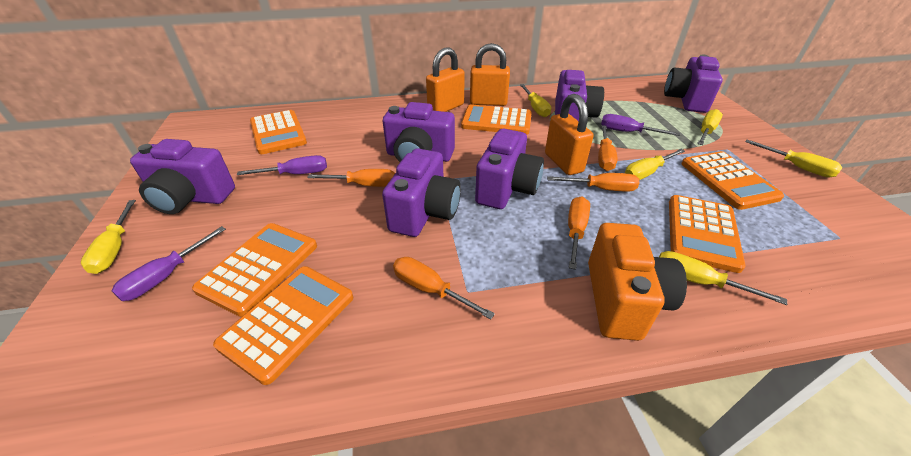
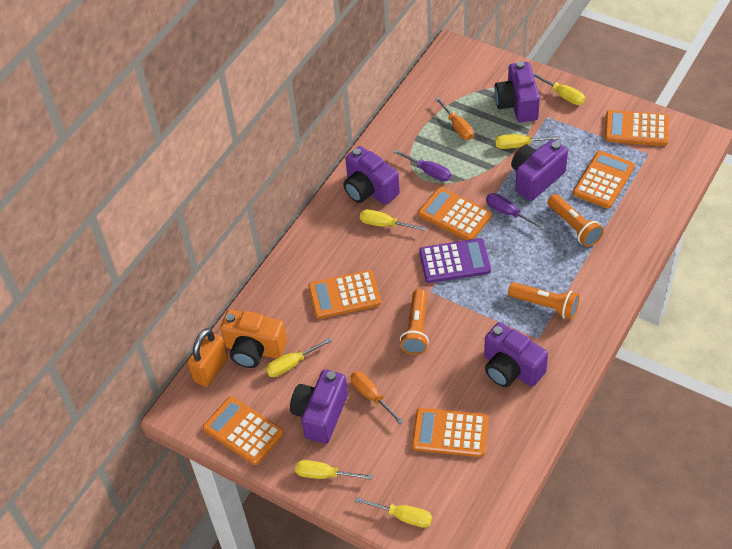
orange flashlight: 0 -> 3
orange padlock: 3 -> 1
orange screwdriver: 5 -> 2
purple calculator: 0 -> 1
purple camera: 6 -> 5
purple screwdriver: 3 -> 2

